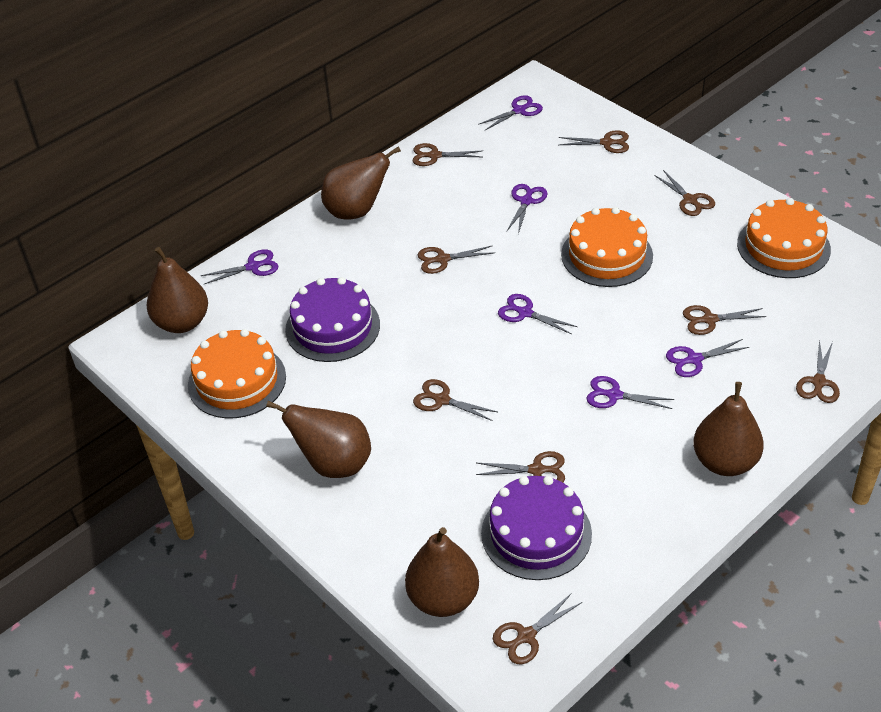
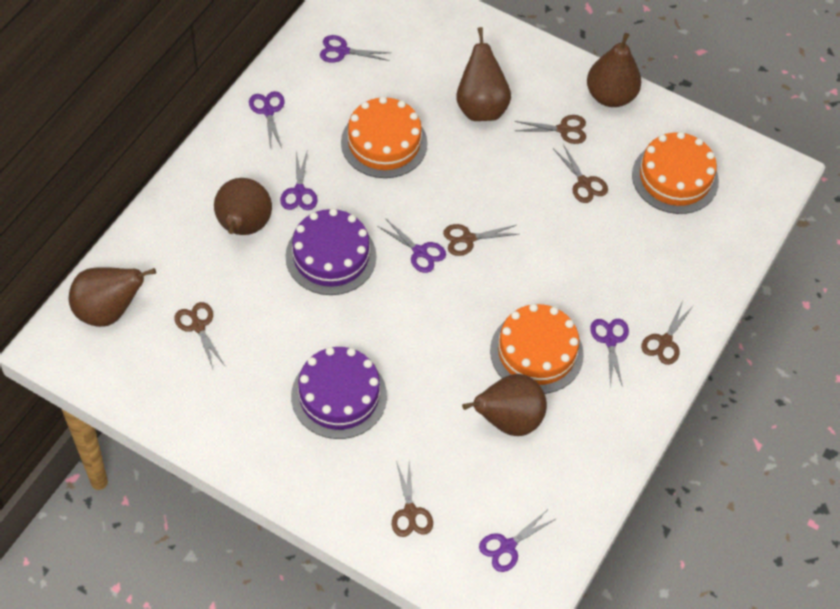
brown scissors: 9 -> 6

